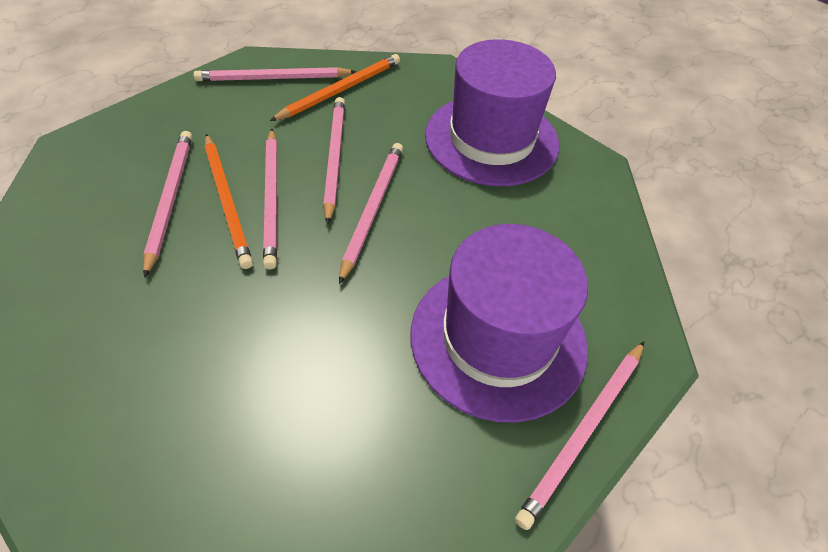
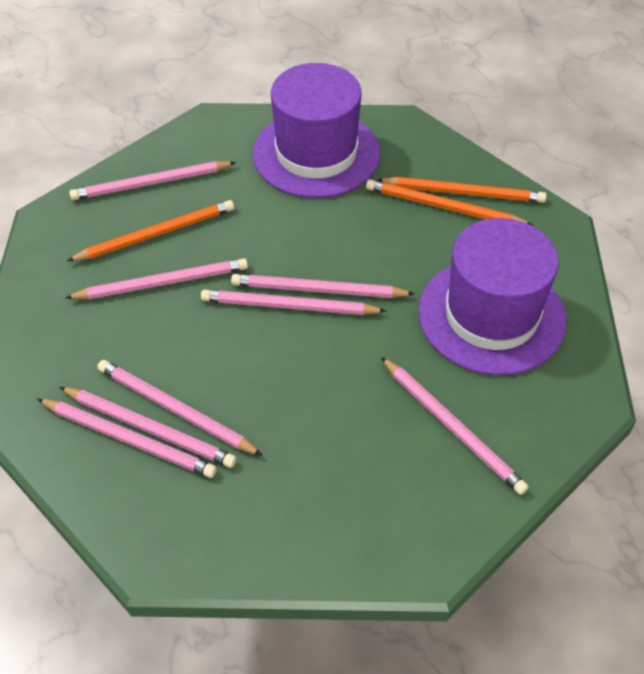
orange pencil: 2 -> 3
pink pencil: 6 -> 8

